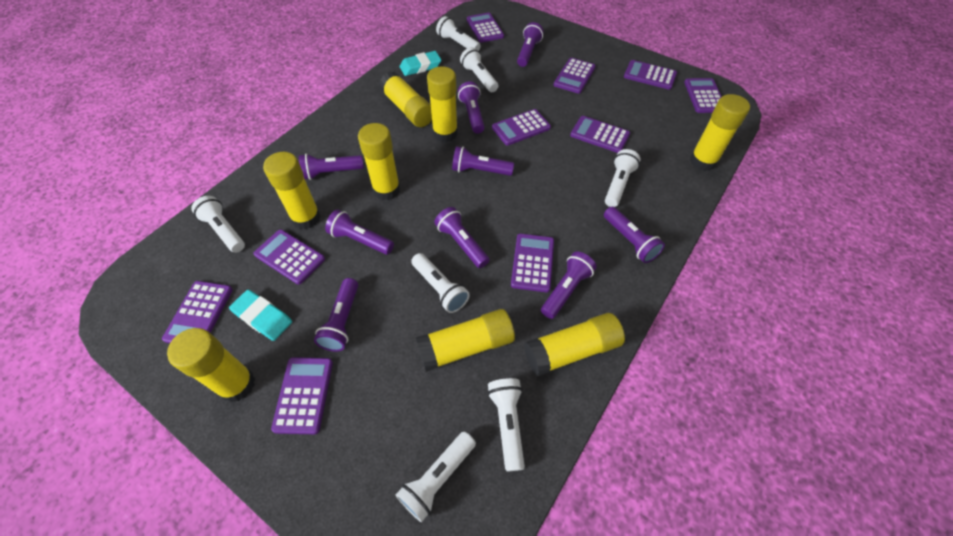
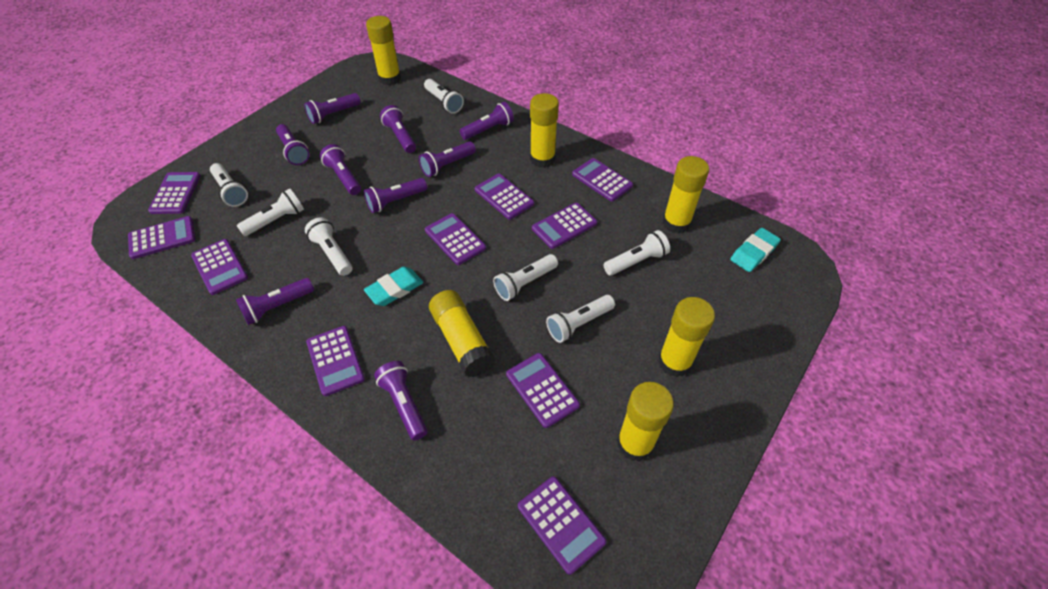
yellow glue stick: 8 -> 6

